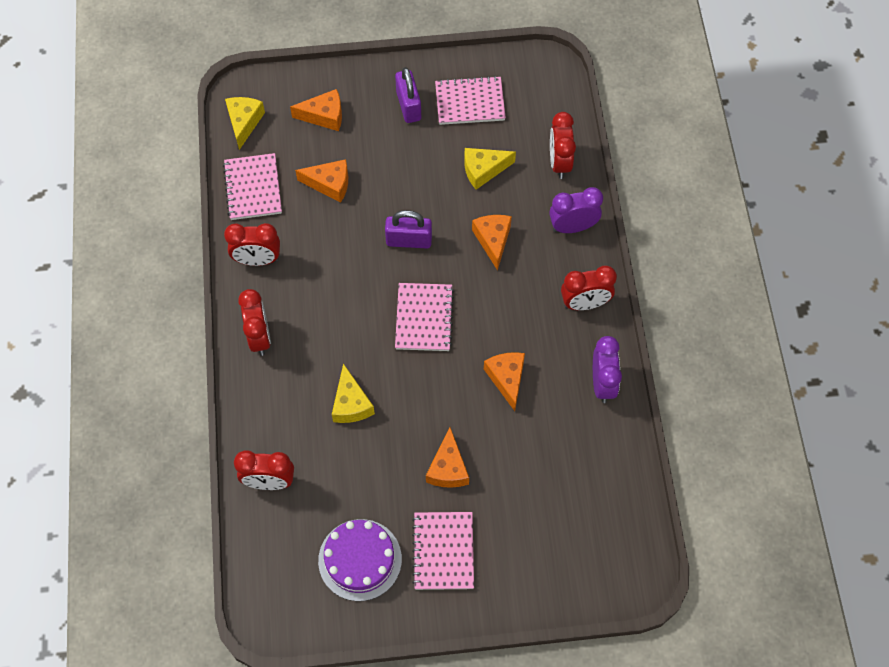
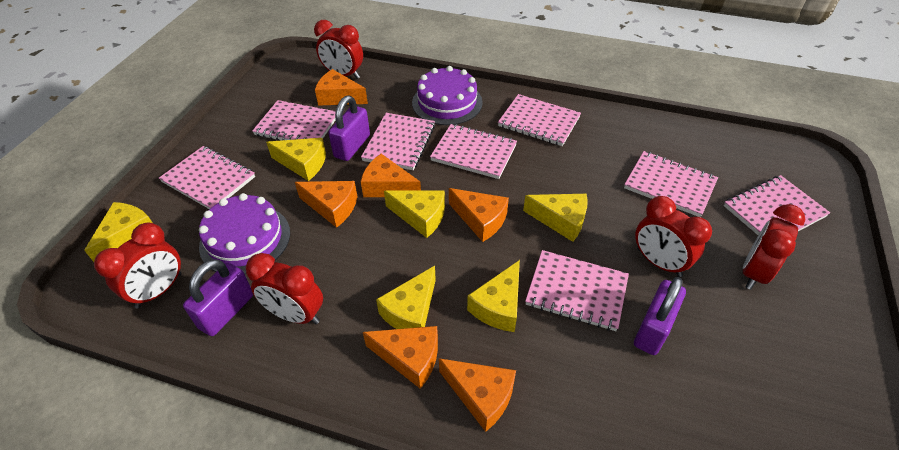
orange cheese: 5 -> 6
pink notebook: 4 -> 8
purple cake: 1 -> 2
purple clock: 2 -> 0
purple padlock: 2 -> 3
yellow cheese: 3 -> 6

